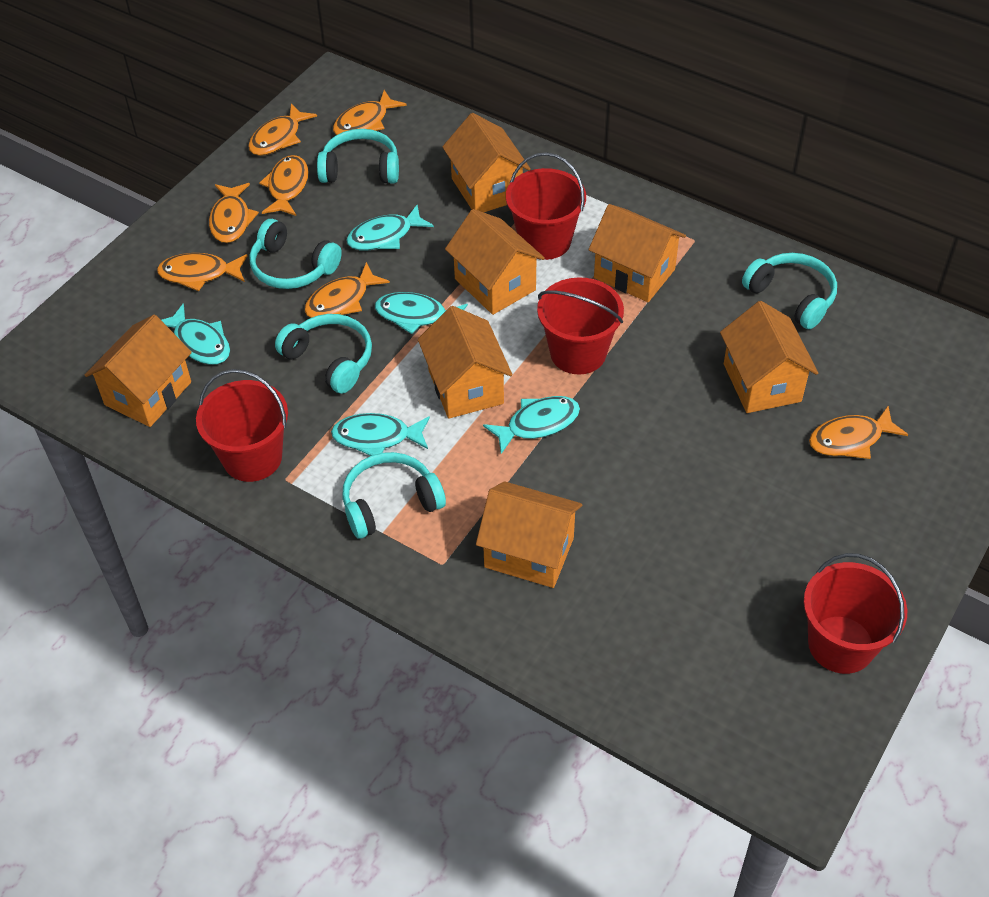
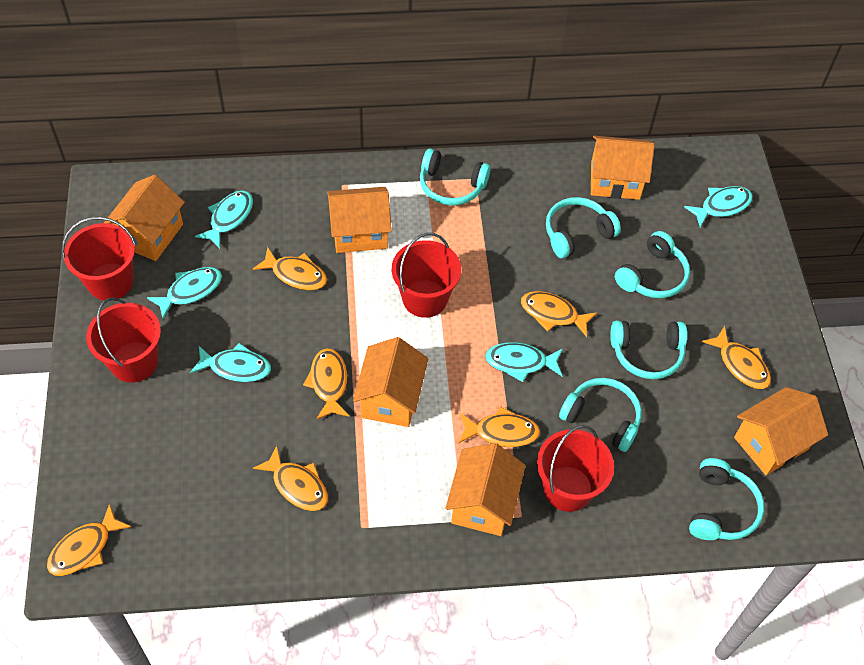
orange house: 7 -> 6
turquoise headphones: 5 -> 6

